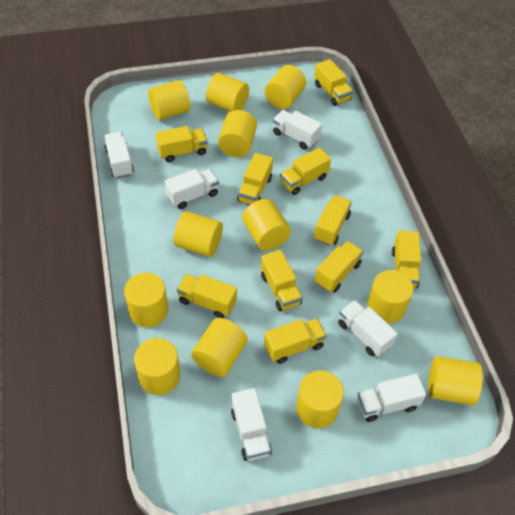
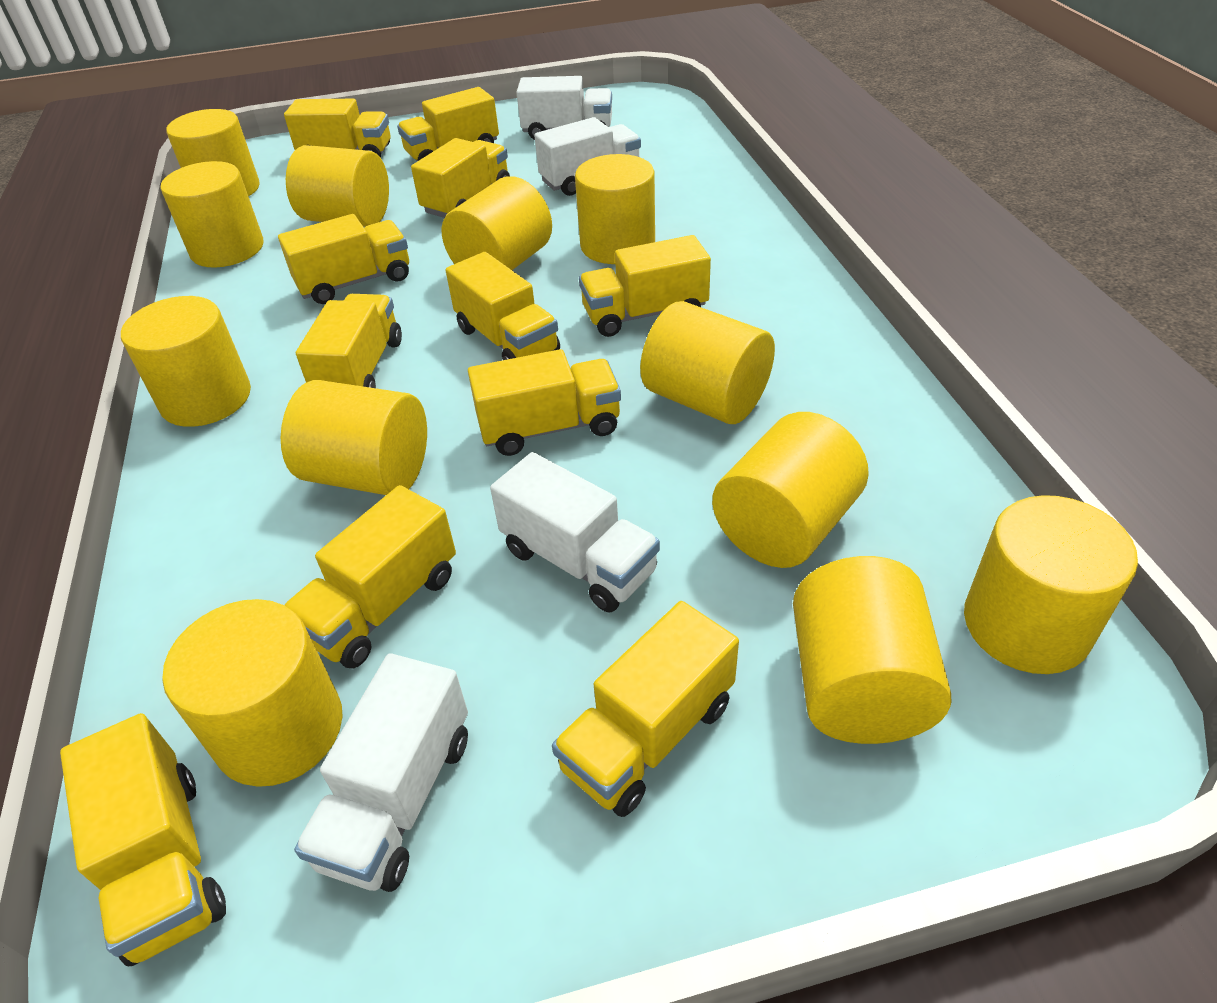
white truck: 6 -> 4
yellow truck: 10 -> 11

